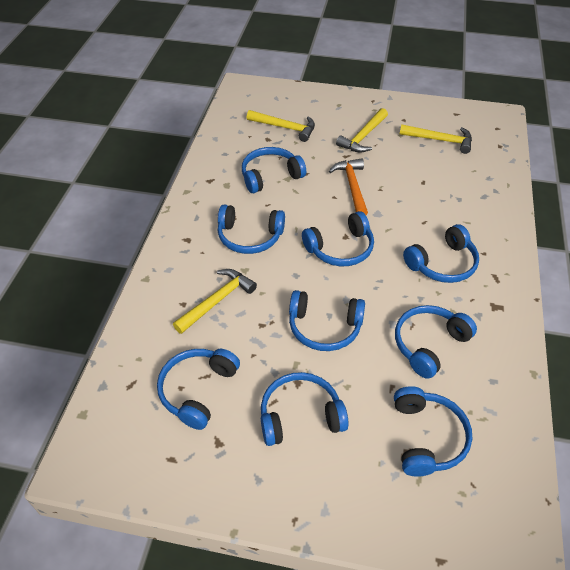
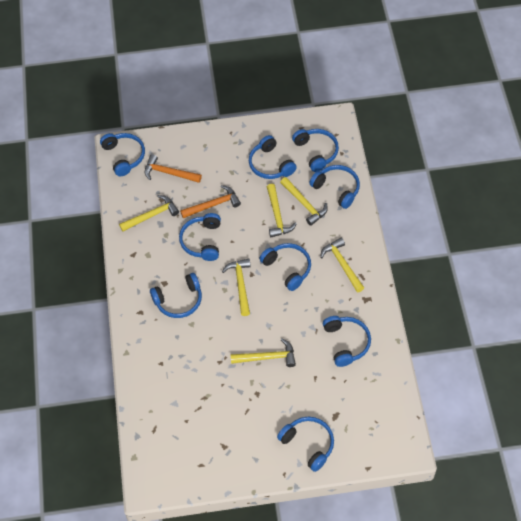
orange hammer: 1 -> 2
yellow hammer: 4 -> 6

